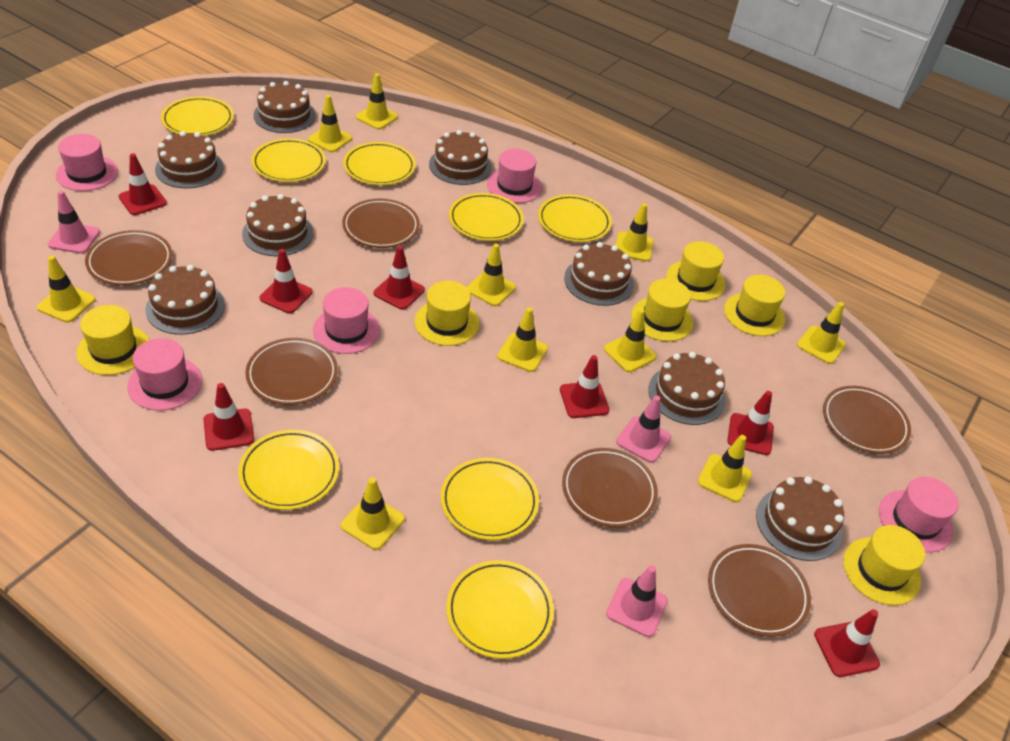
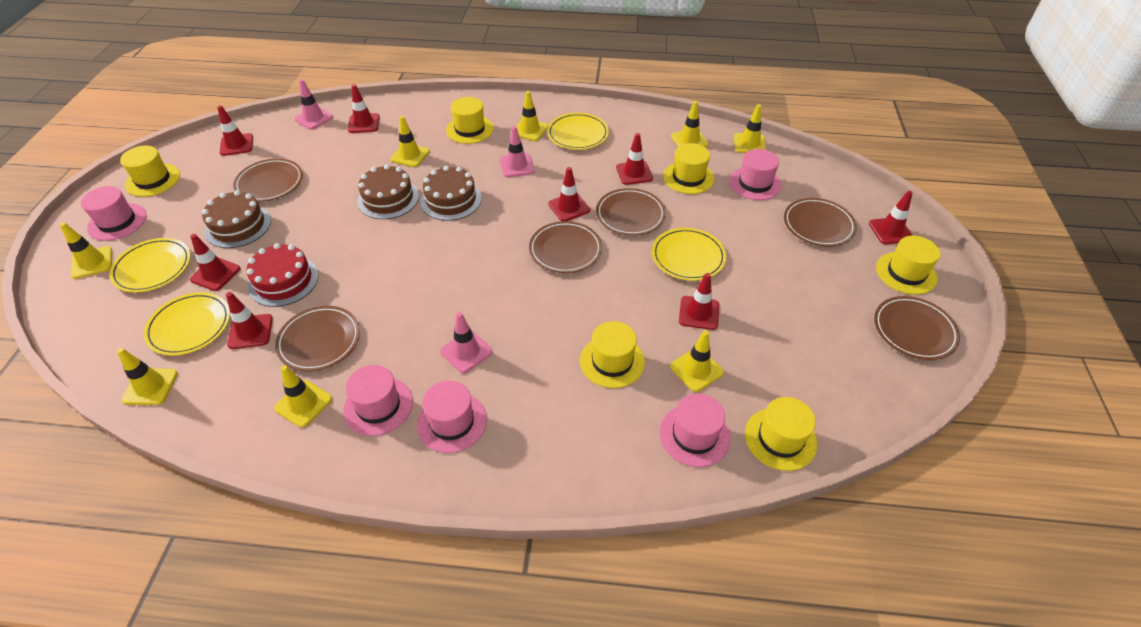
brown cake: 8 -> 3
red cake: 0 -> 1
red traffic cone: 7 -> 8
yellow plate: 8 -> 4
yellow traffic cone: 10 -> 8

